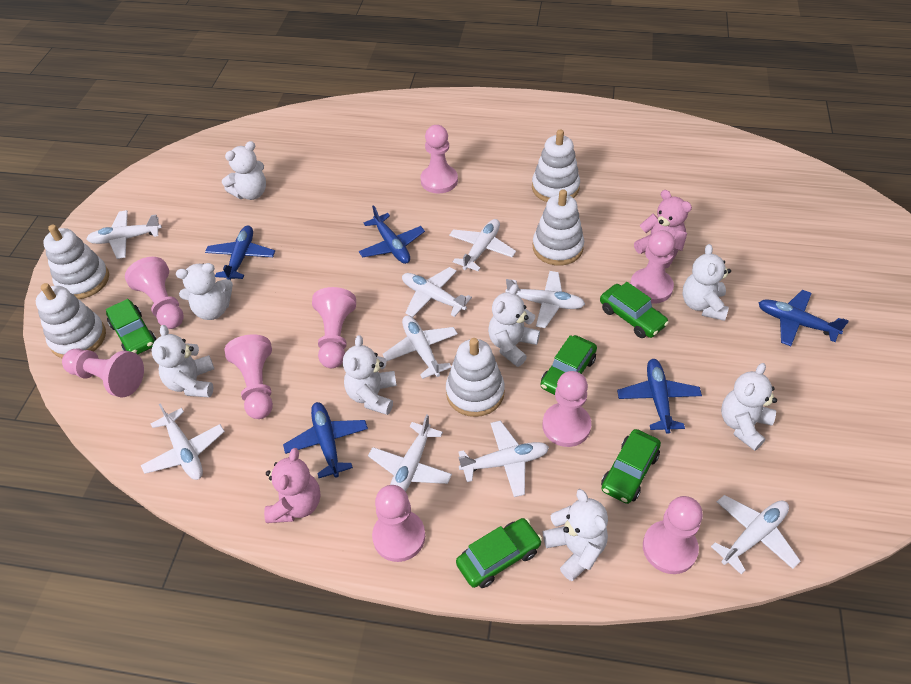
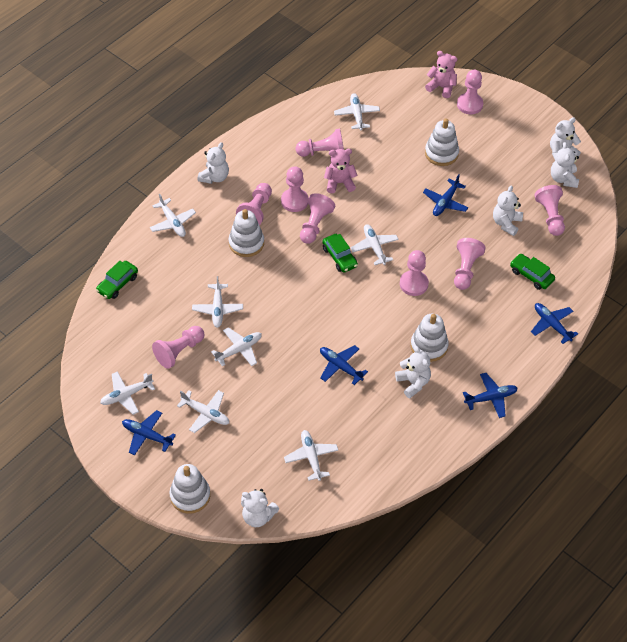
green car: 5 -> 3
white plane: 9 -> 8
white stacking toy: 5 -> 4
white teddy bear: 8 -> 6

